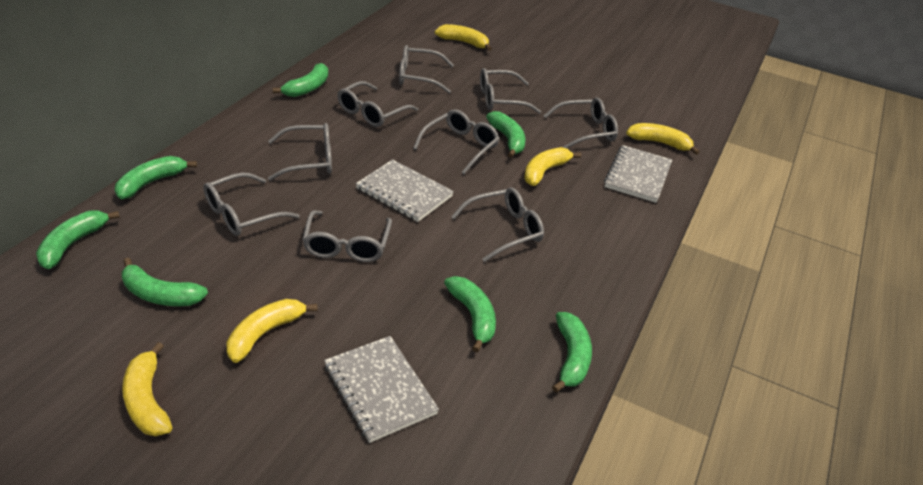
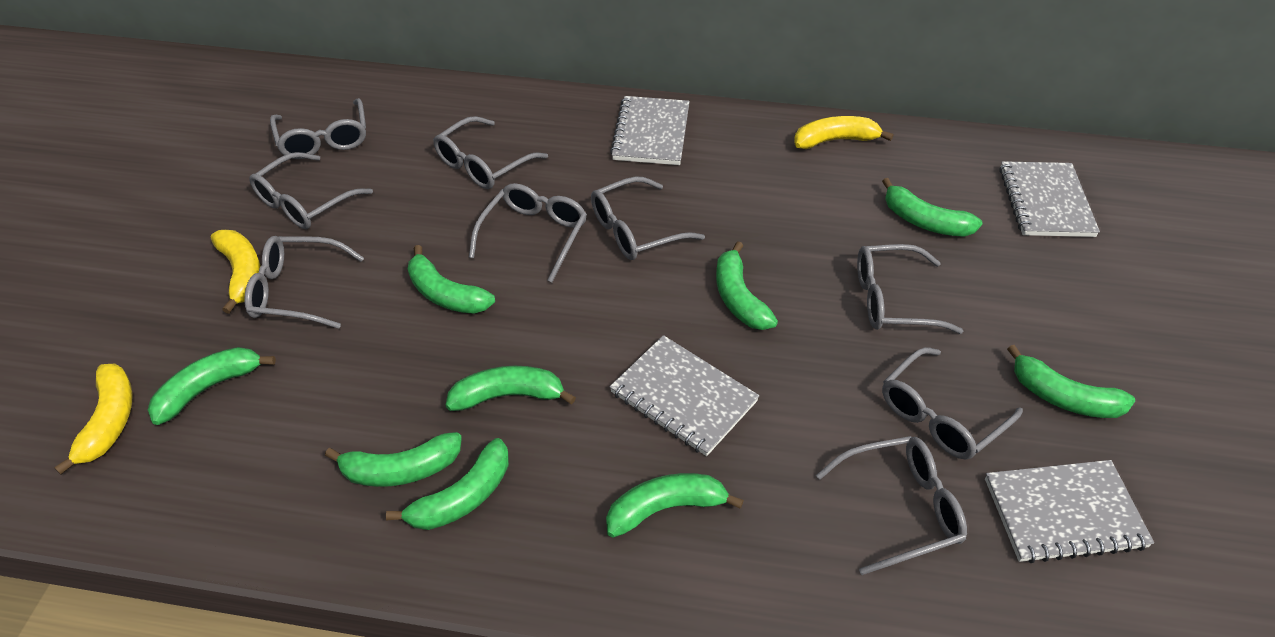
green banana: 7 -> 9
grey notebook: 3 -> 4
yellow banana: 5 -> 3

